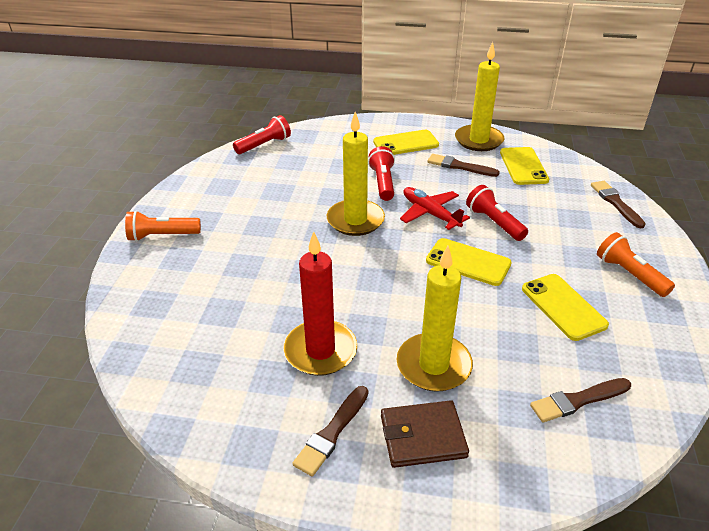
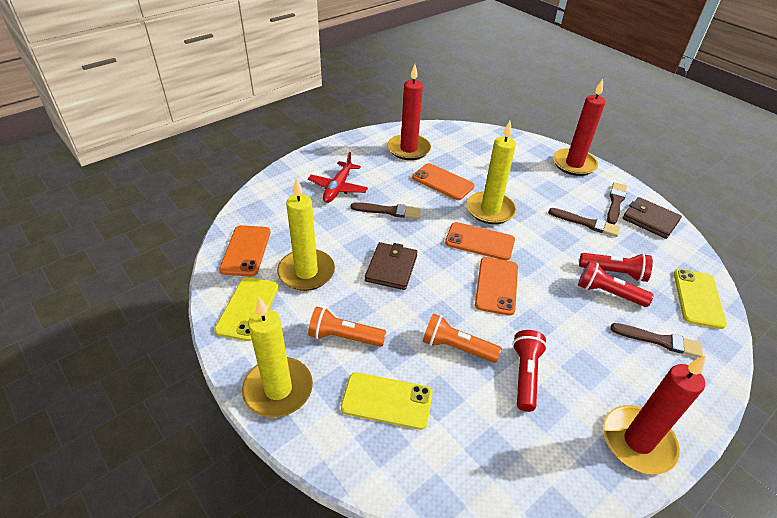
brown wallet: 1 -> 2
orange phone: 0 -> 4
red candle: 1 -> 3
yellow phone: 4 -> 3

